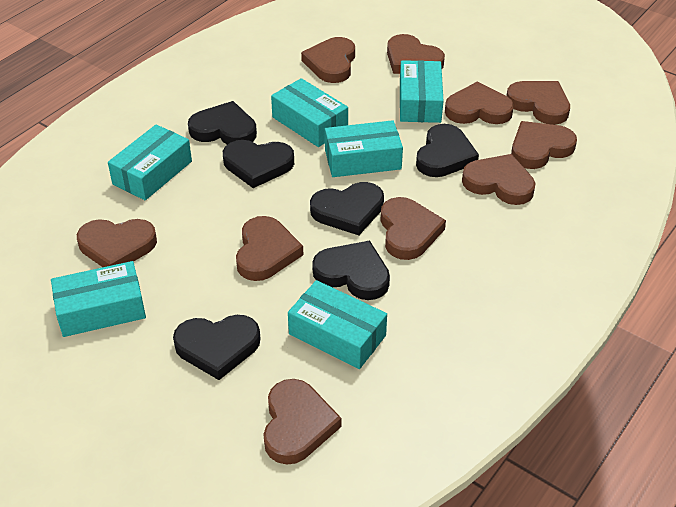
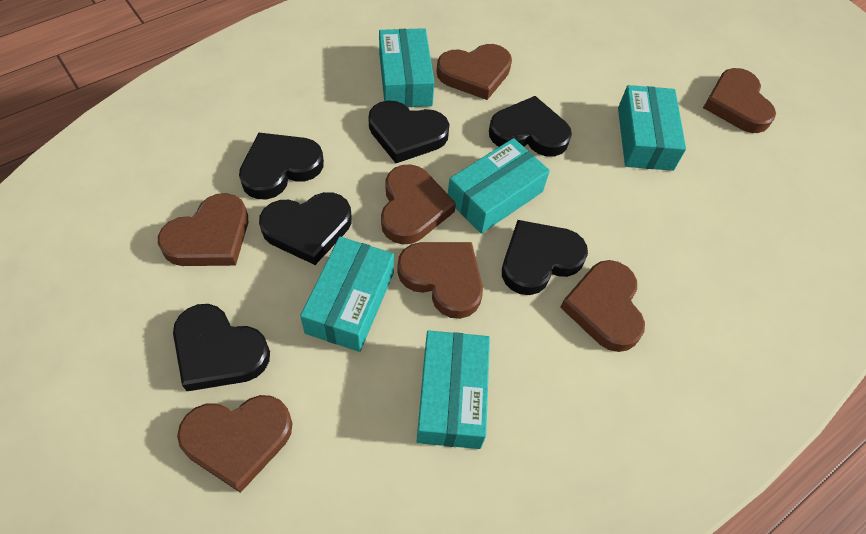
brown heart: 10 -> 7
turquoise box: 6 -> 5

